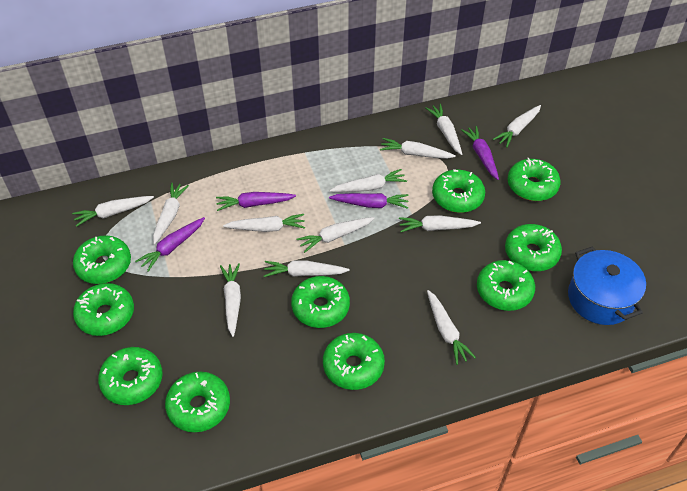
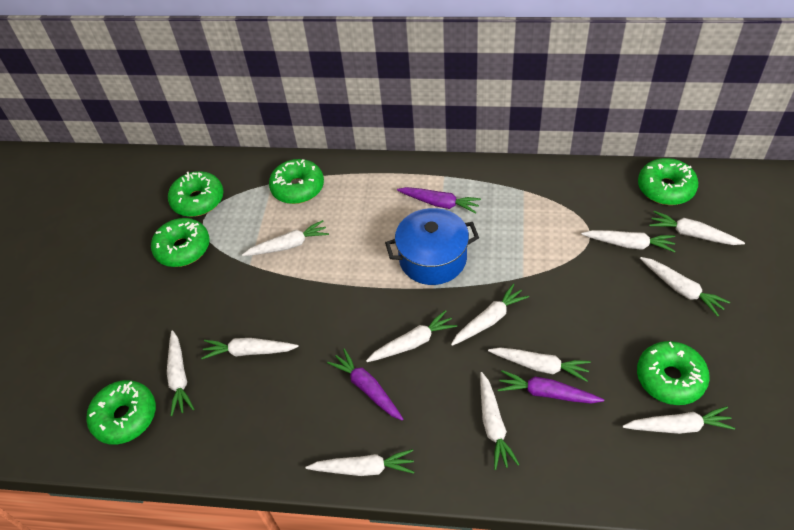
green donut: 10 -> 6
purple carrot: 4 -> 3

